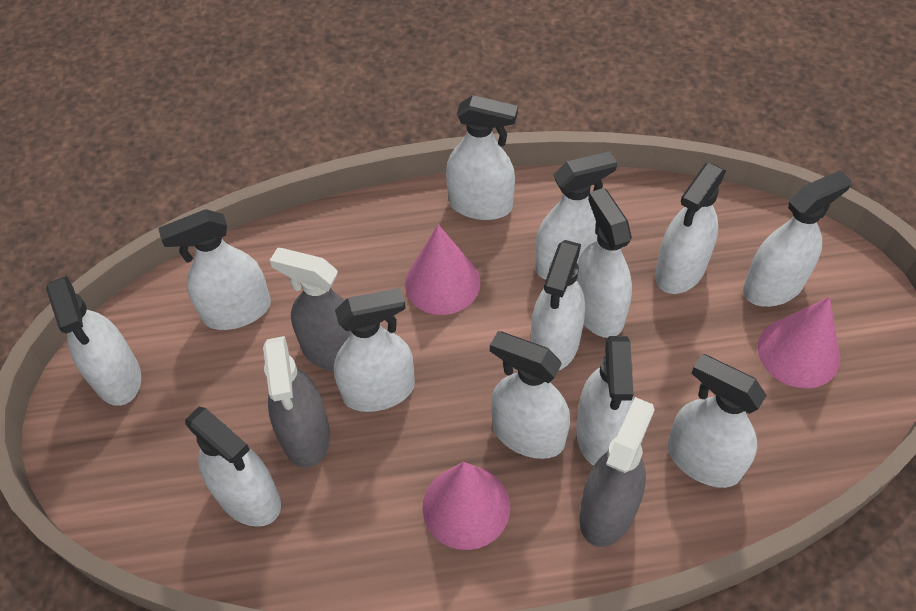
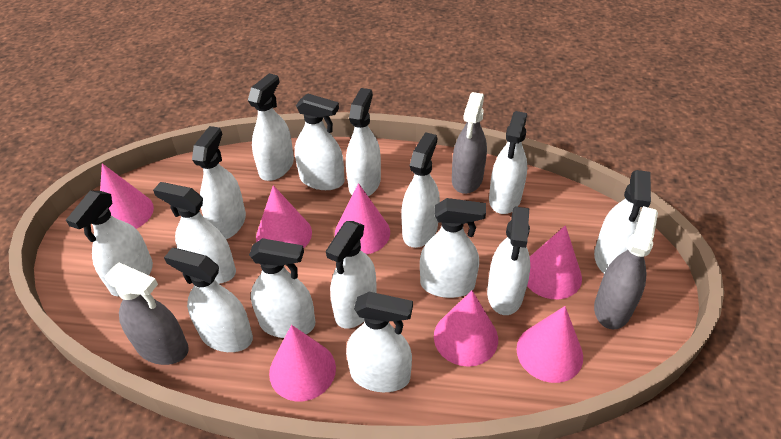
pink cone: 3 -> 7
white spray bottle: 13 -> 15

